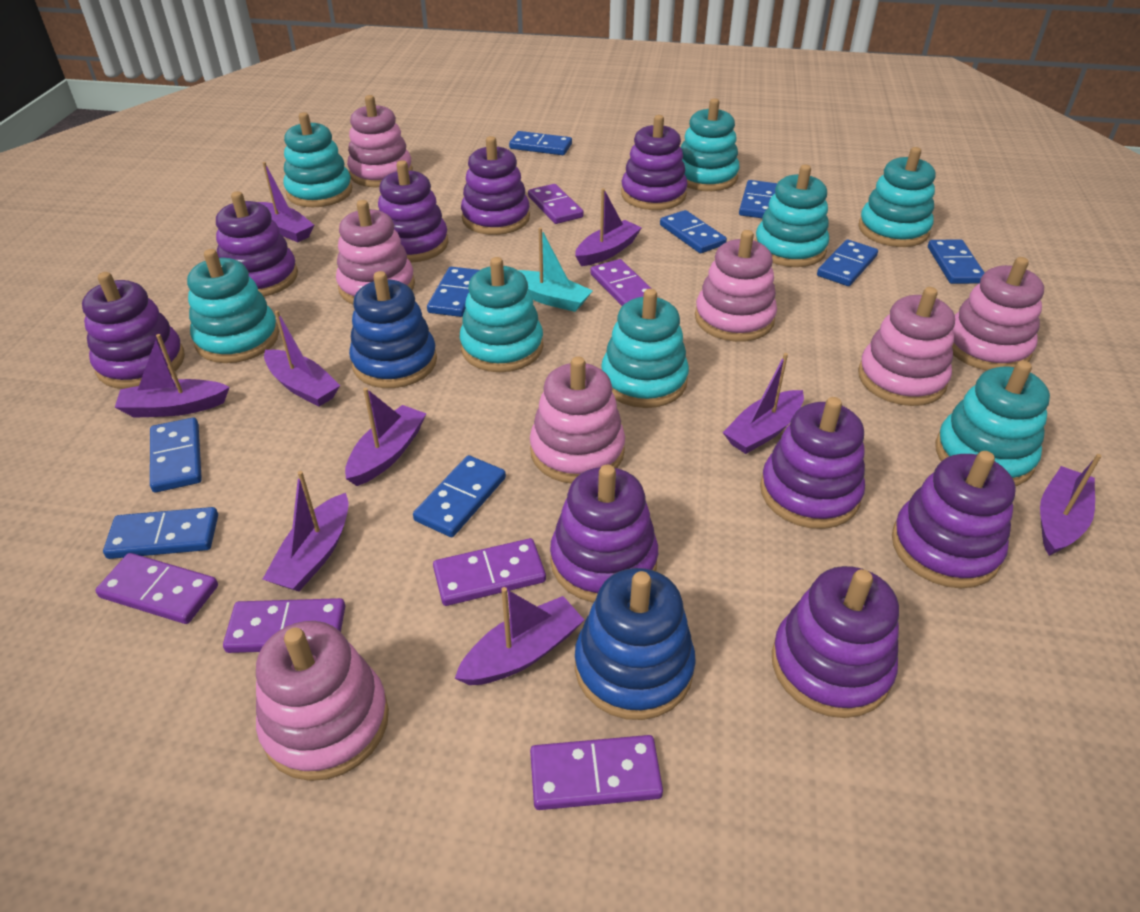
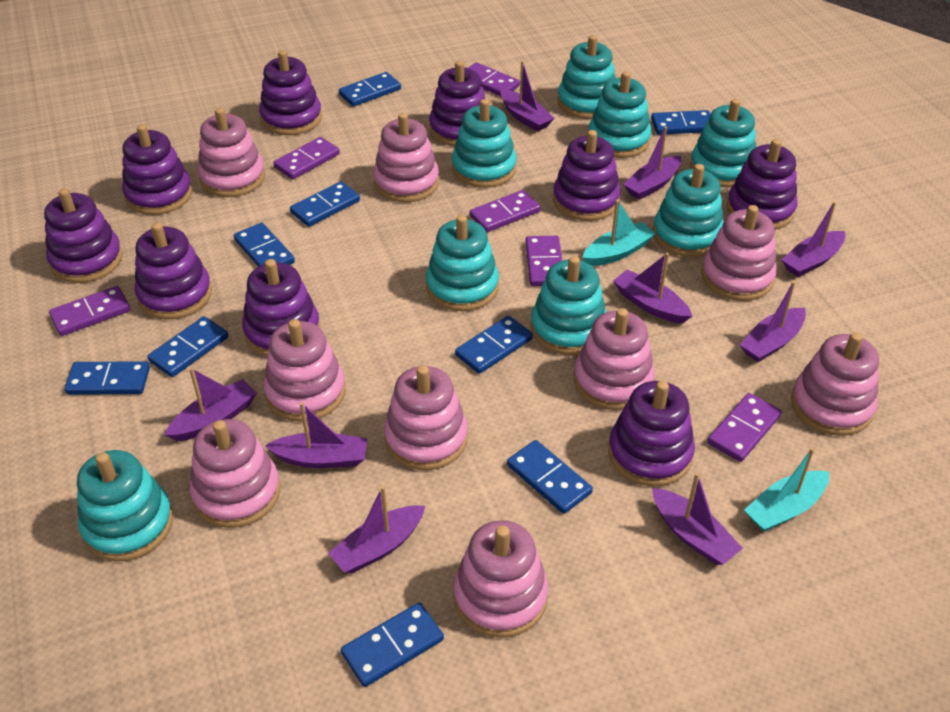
blue stacking toy: 2 -> 0
pink stacking toy: 7 -> 9
turquoise boat: 1 -> 2

